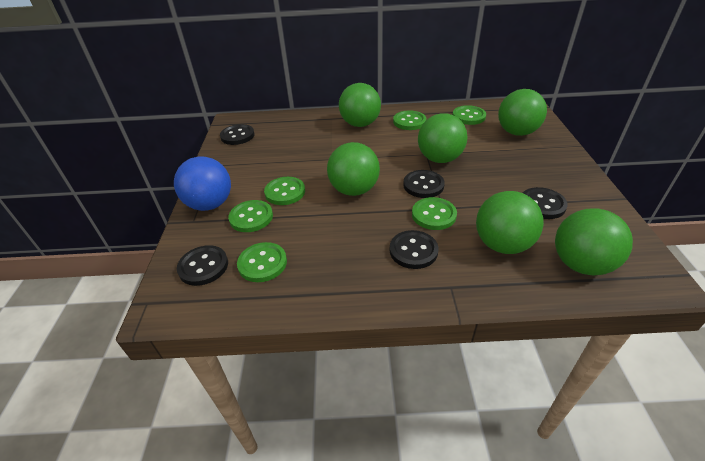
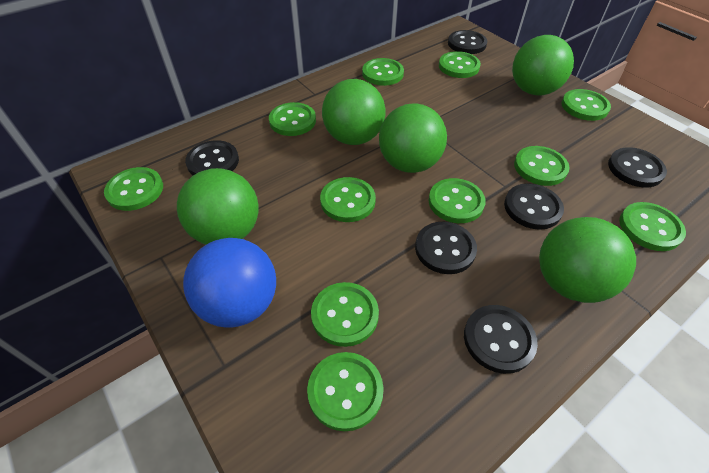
black button: 5 -> 6
green ball: 6 -> 5
green button: 6 -> 11

